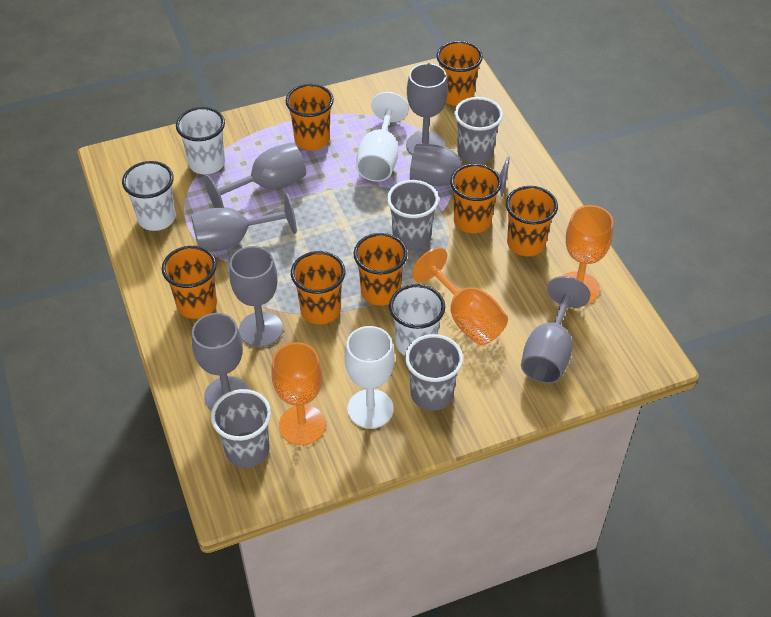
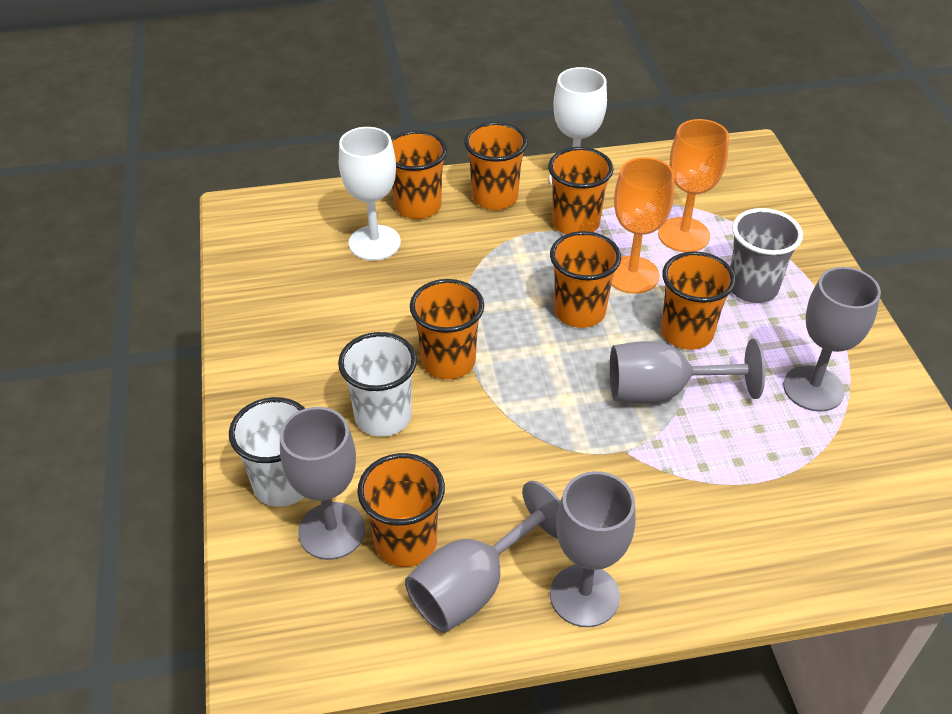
grey cup: 4 -> 1
grey goblet: 7 -> 5
orange goblet: 3 -> 2
white cup: 3 -> 2

